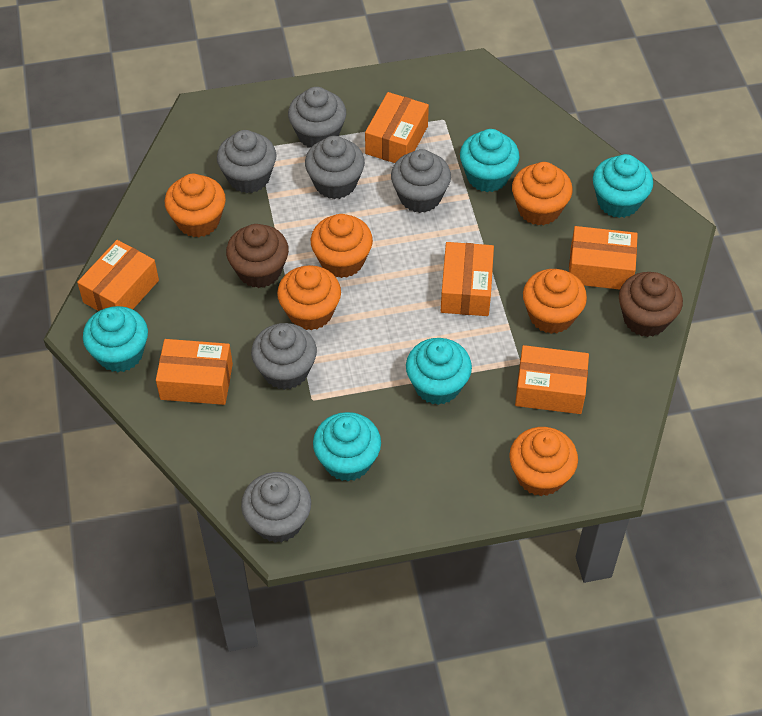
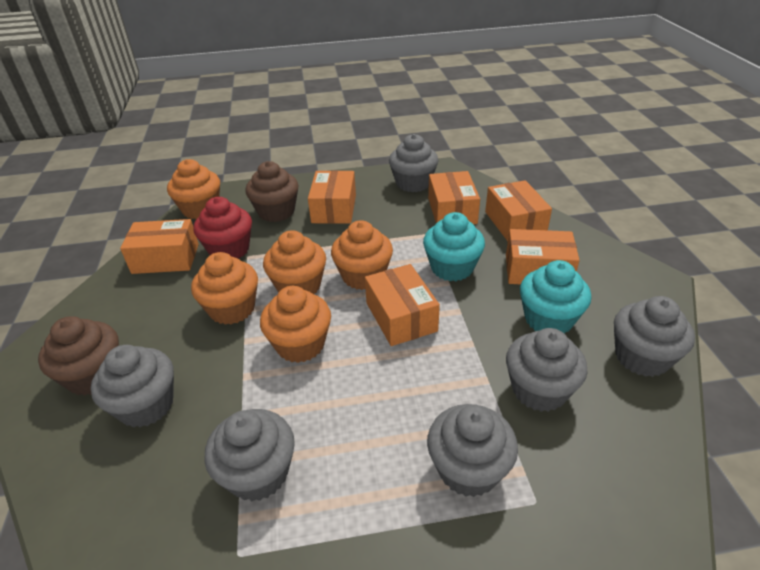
orange cupcake: 6 -> 5
red cupcake: 0 -> 1
turquoise cupcake: 5 -> 2

